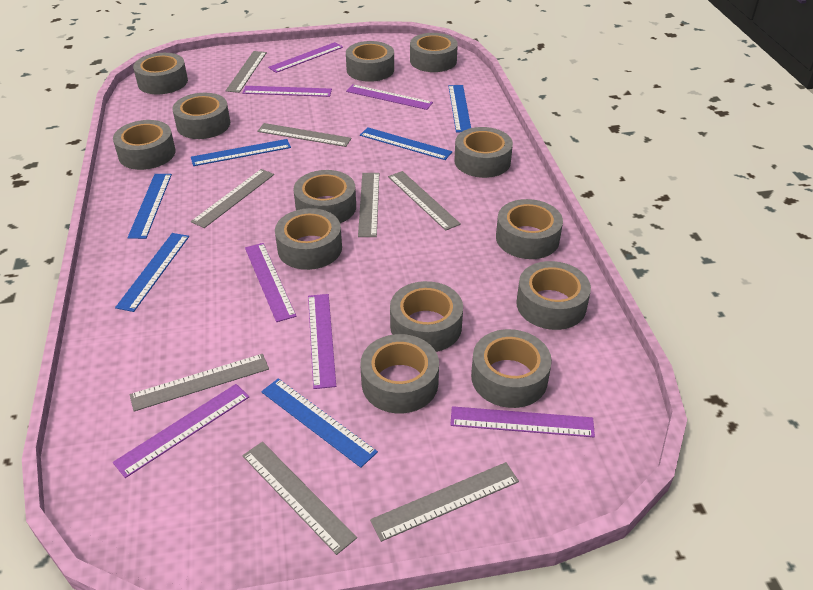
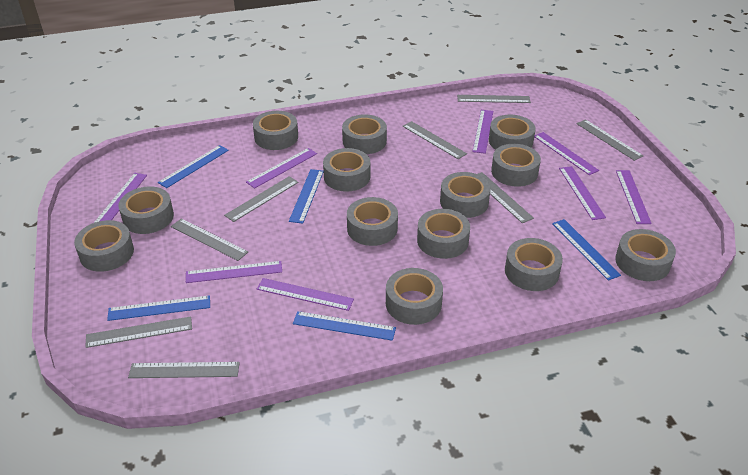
blue ruler: 6 -> 5
purple ruler: 7 -> 8

